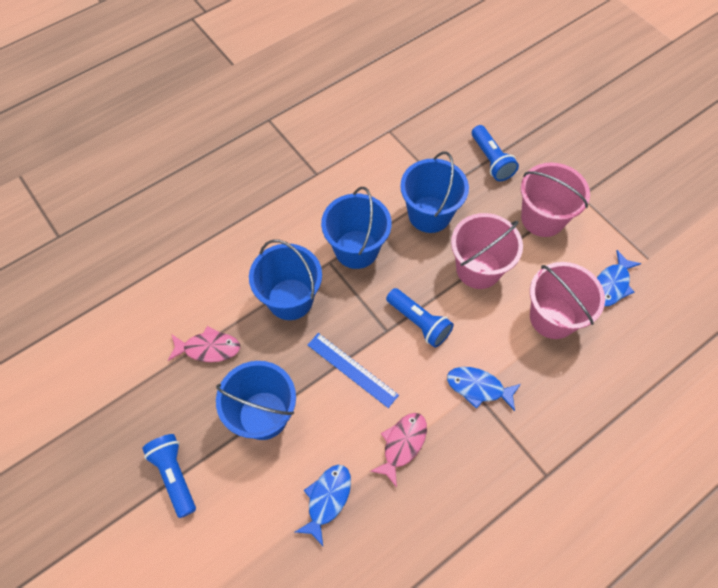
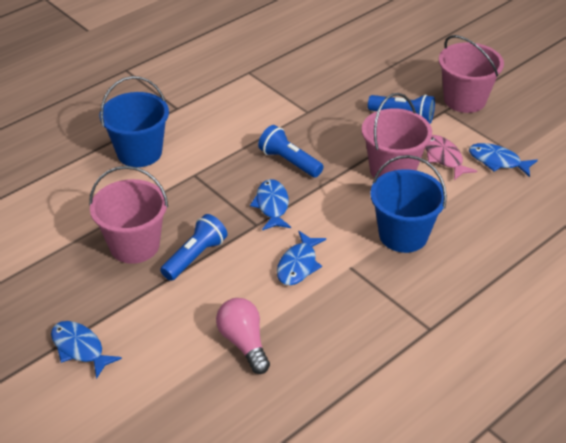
blue bucket: 4 -> 2
blue fish: 3 -> 4
blue ruler: 1 -> 0
pink fish: 2 -> 1
pink light bulb: 0 -> 1

